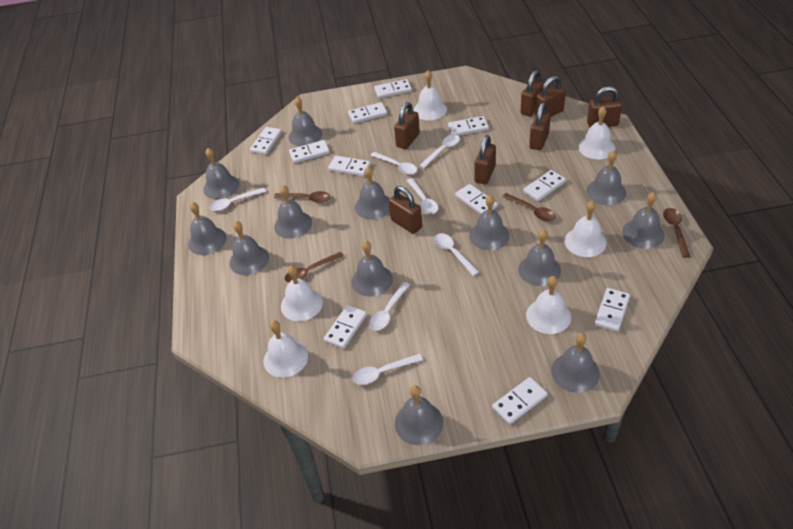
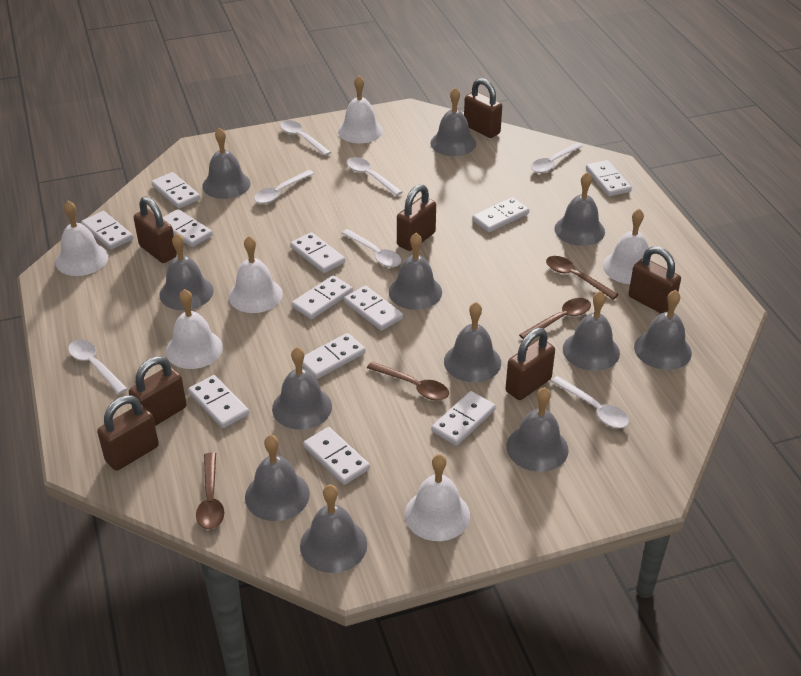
grey bell: 13 -> 12
white domino: 11 -> 12

